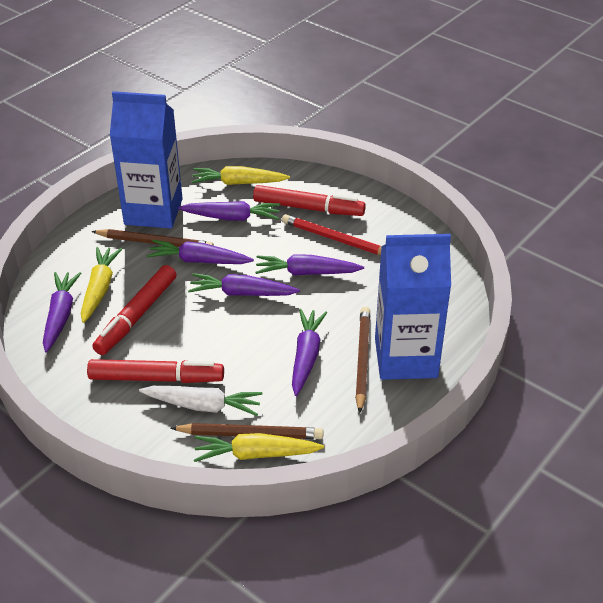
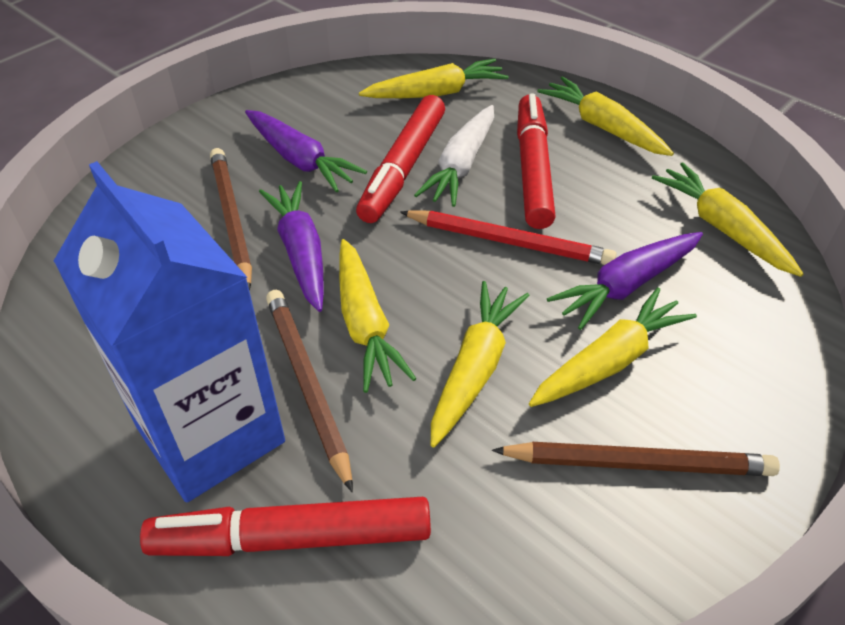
blue carton: 2 -> 1
purple carrot: 6 -> 3
yellow carrot: 3 -> 6

